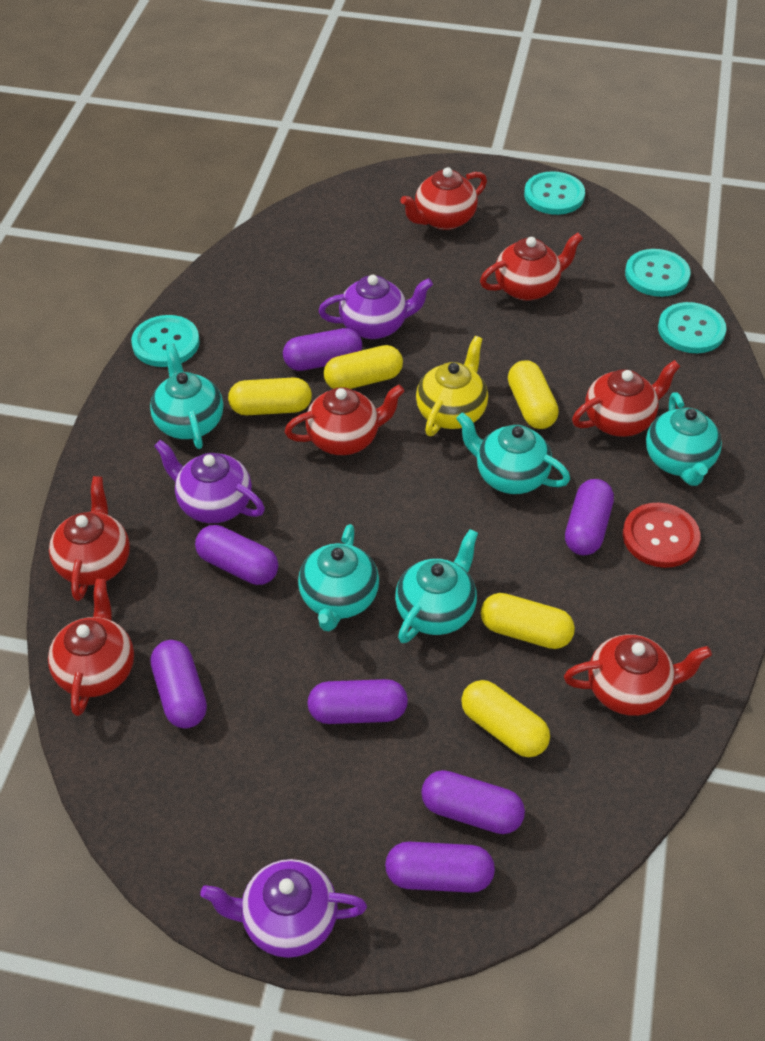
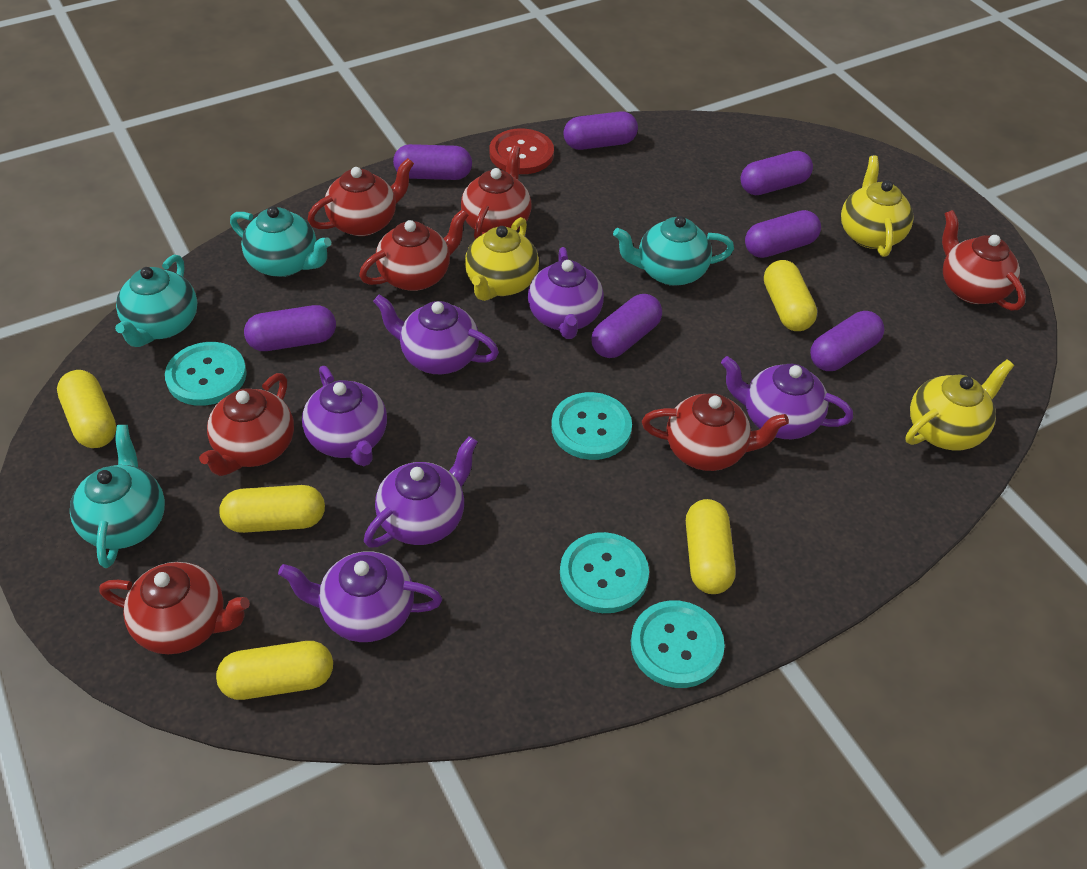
purple teapot: 3 -> 6
turquoise teapot: 5 -> 4
yellow teapot: 1 -> 3

